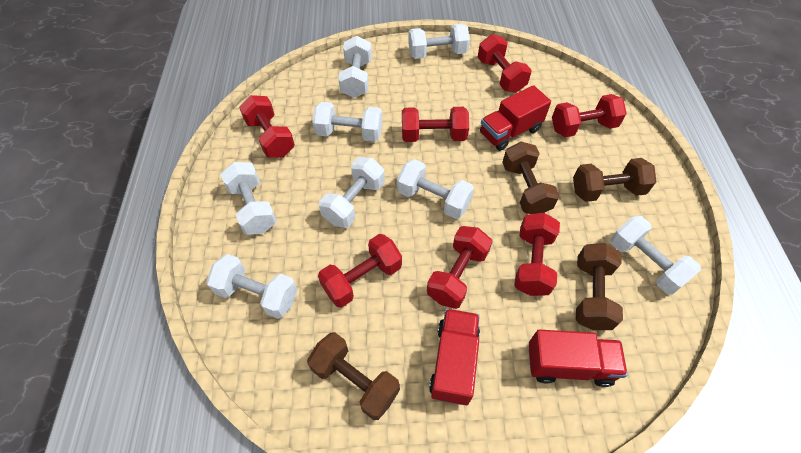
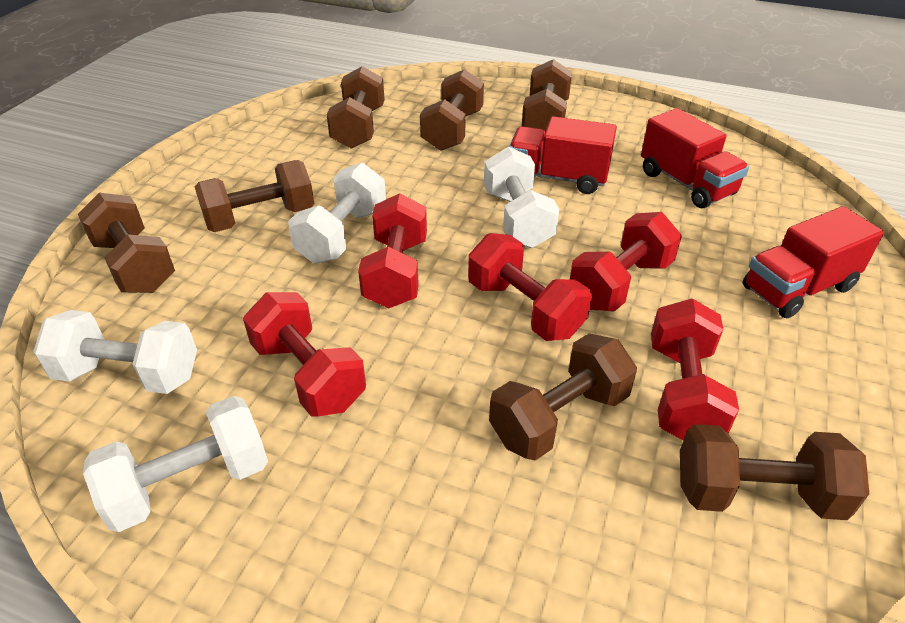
brown dumbbell: 4 -> 7
red dumbbell: 7 -> 5
white dumbbell: 8 -> 4

